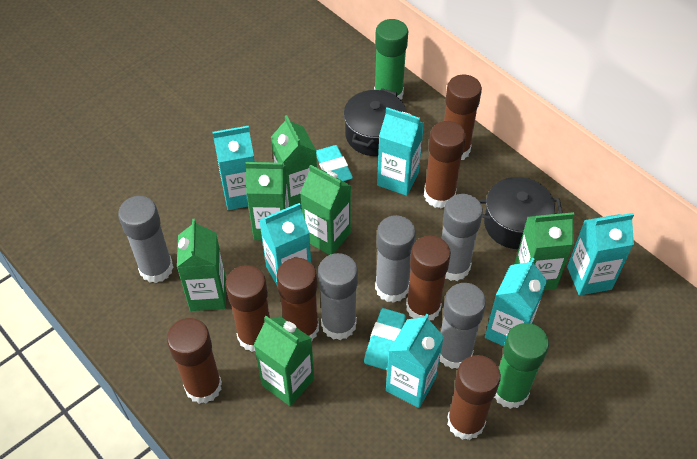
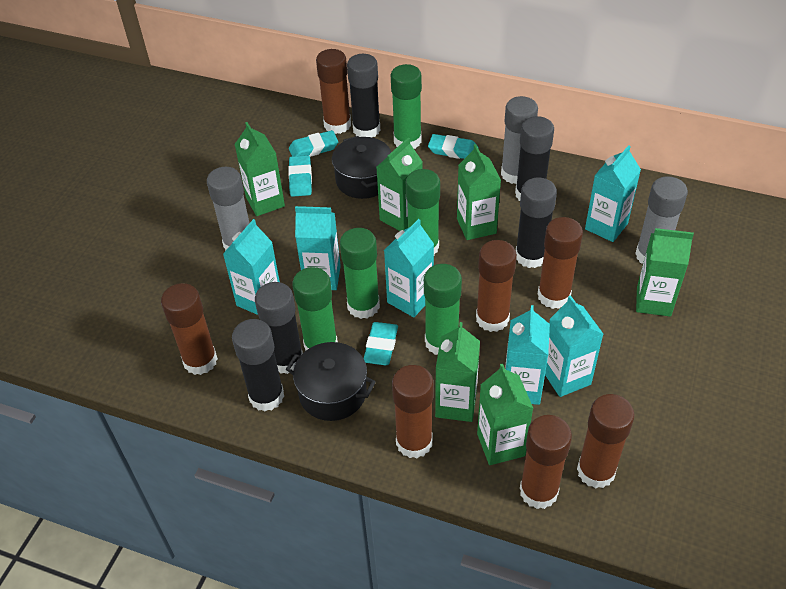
black glue stick: 0 -> 5
green glue stick: 2 -> 5
grey glue stick: 5 -> 3
turquoise eraser: 2 -> 4

